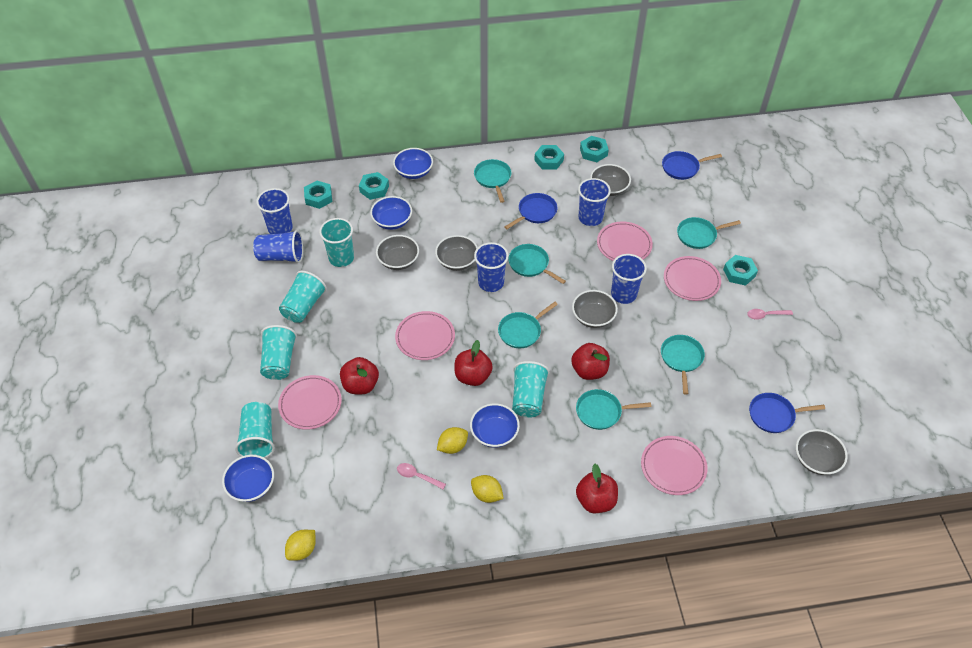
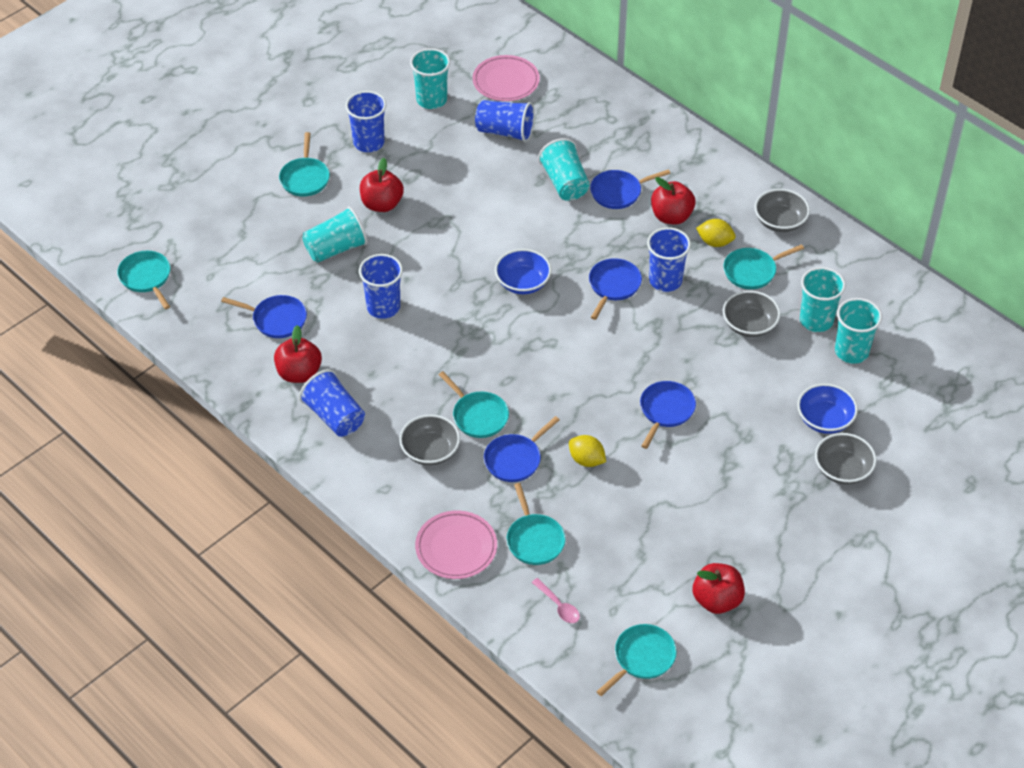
blue bowl: 4 -> 2
blue pan: 3 -> 5
grey bowl: 5 -> 4
pink plate: 5 -> 2
pink spoon: 2 -> 1
turquoise nut: 5 -> 0
yellow lemon: 3 -> 2

